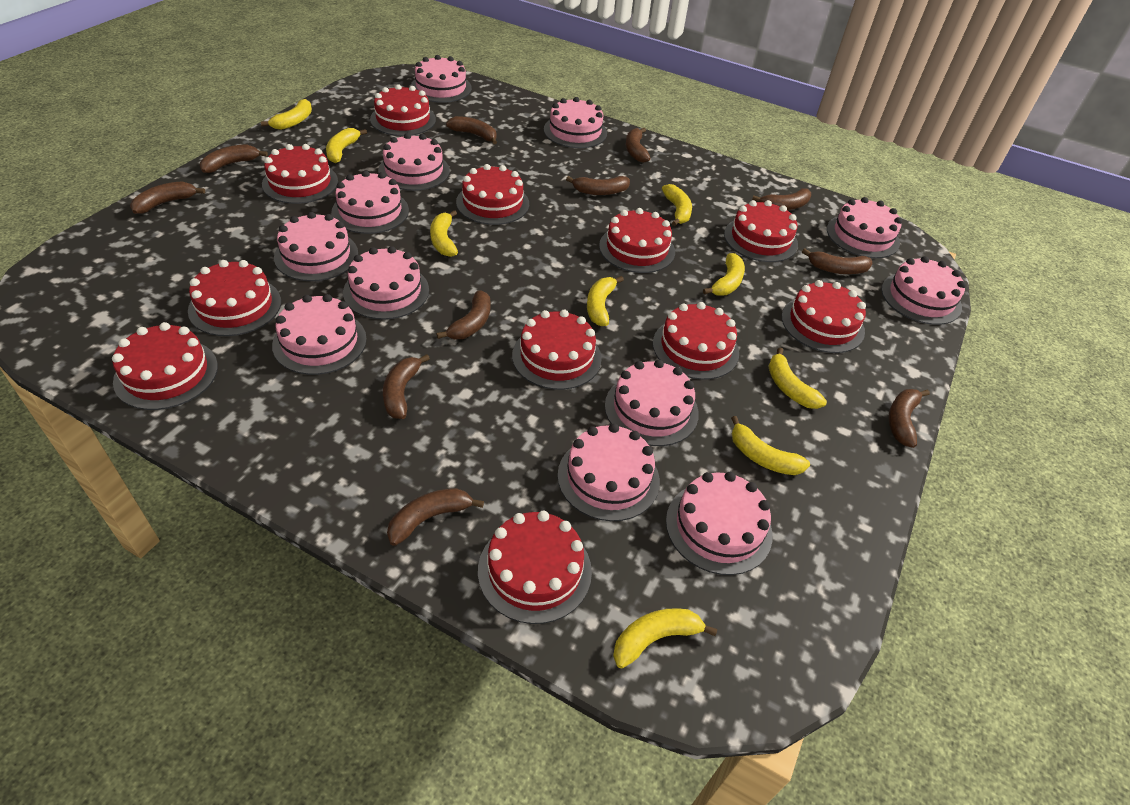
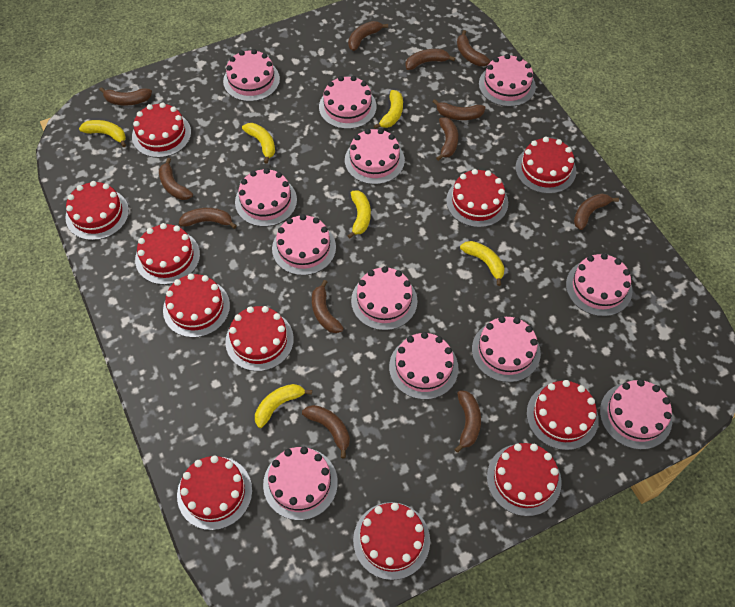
brown banana: 11 -> 12
yellow banana: 9 -> 6

